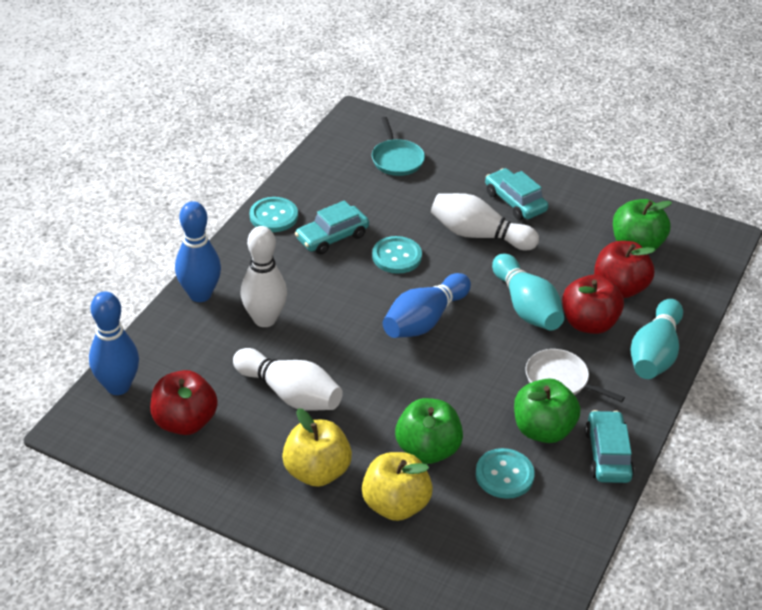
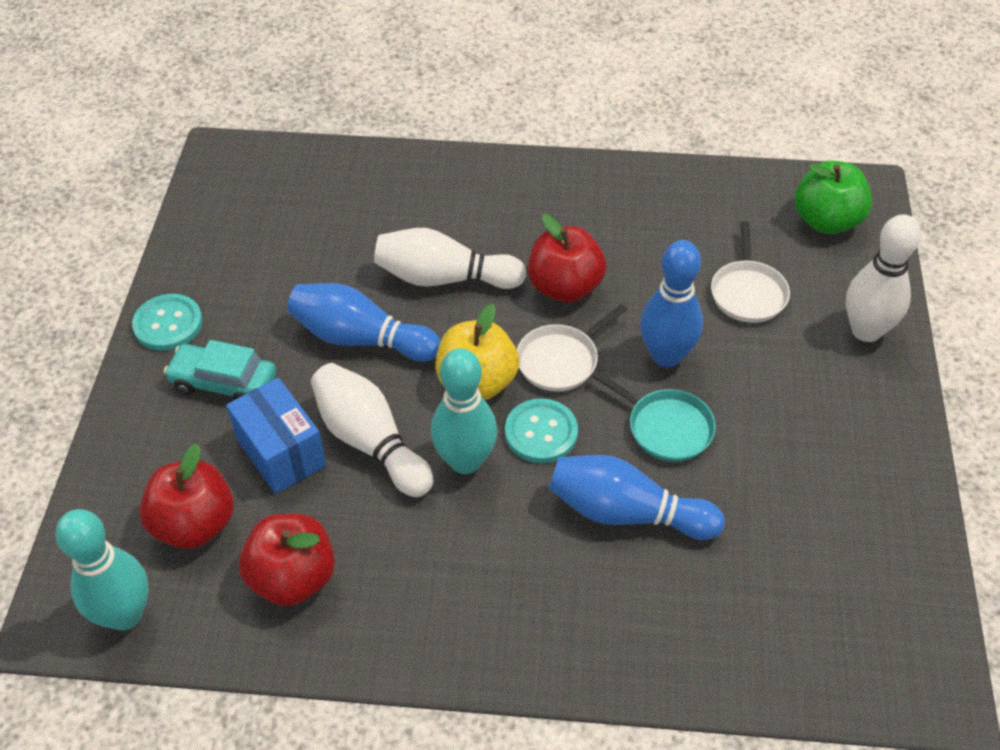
blue box: 0 -> 1
green apple: 3 -> 1
turquoise button: 3 -> 2
turquoise car: 3 -> 1
white pan: 1 -> 2
yellow apple: 2 -> 1

